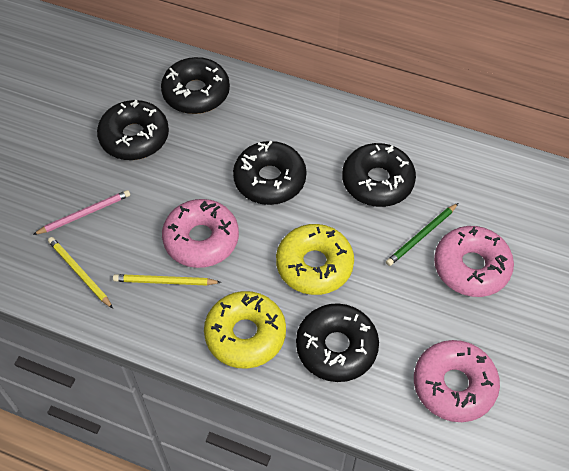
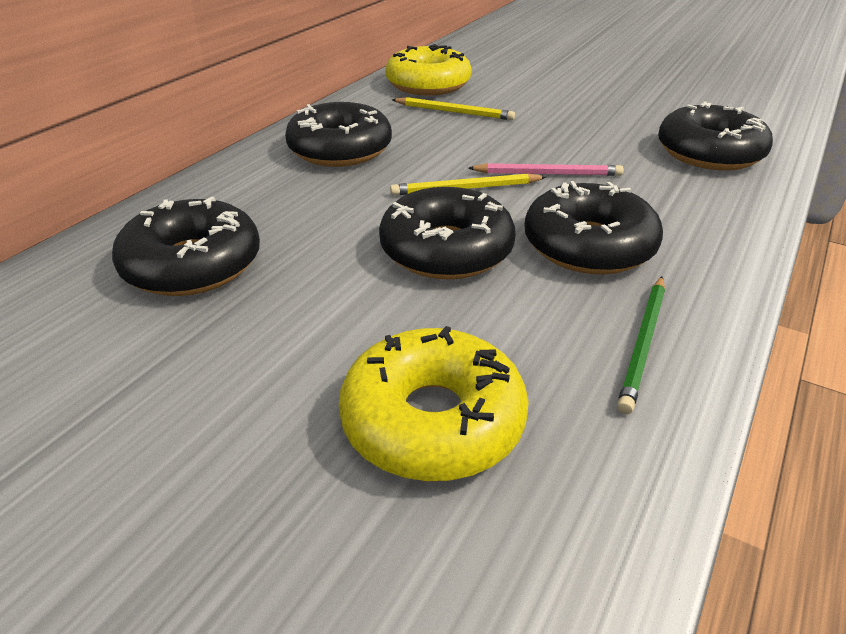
pink donut: 3 -> 0

